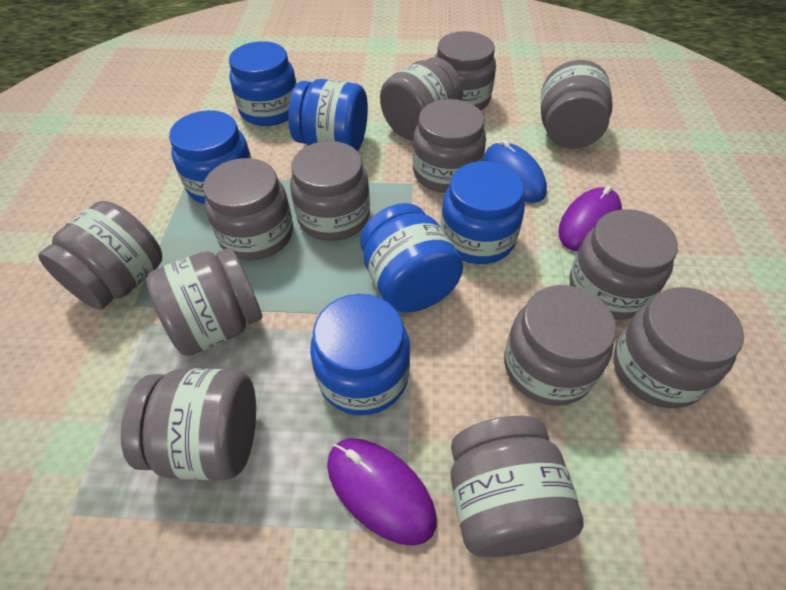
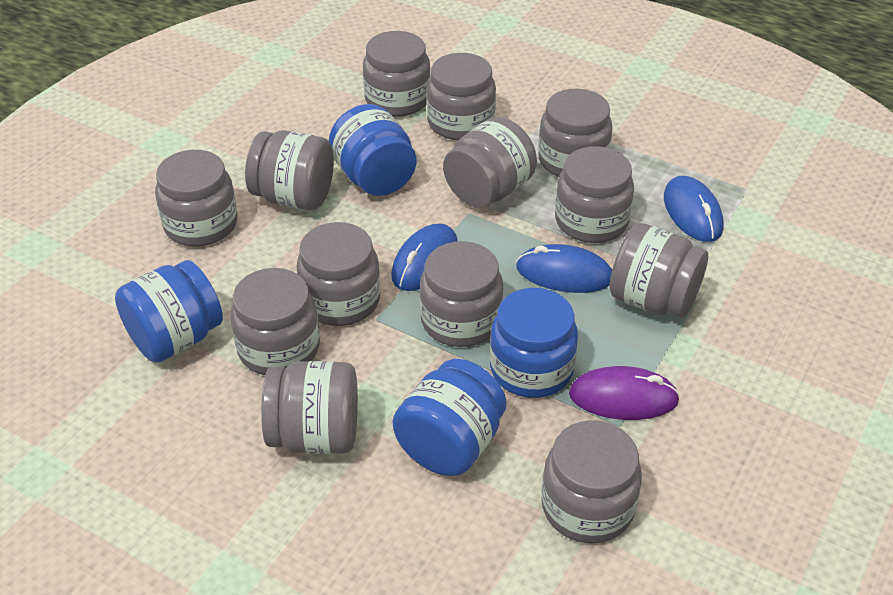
blue jar: 6 -> 4
blue mouse: 1 -> 3
purple mouse: 2 -> 1

